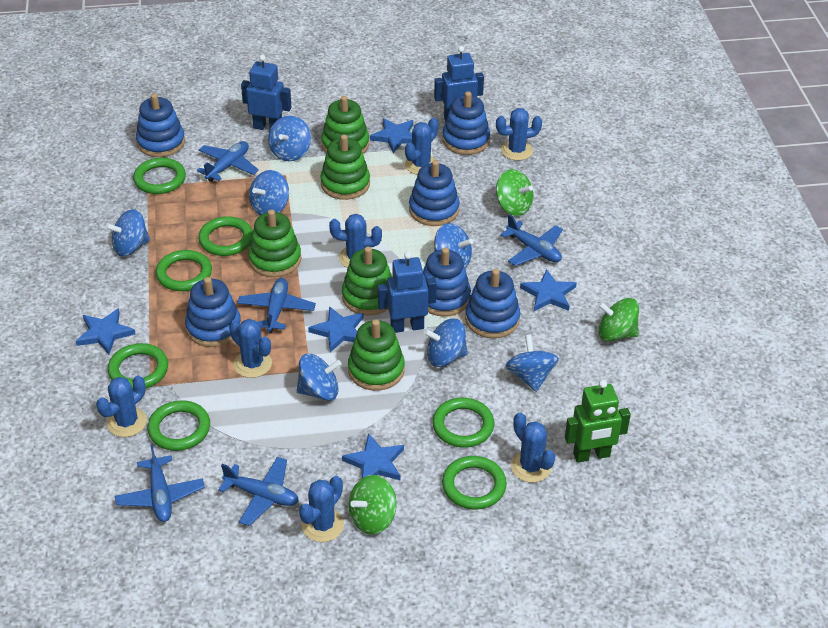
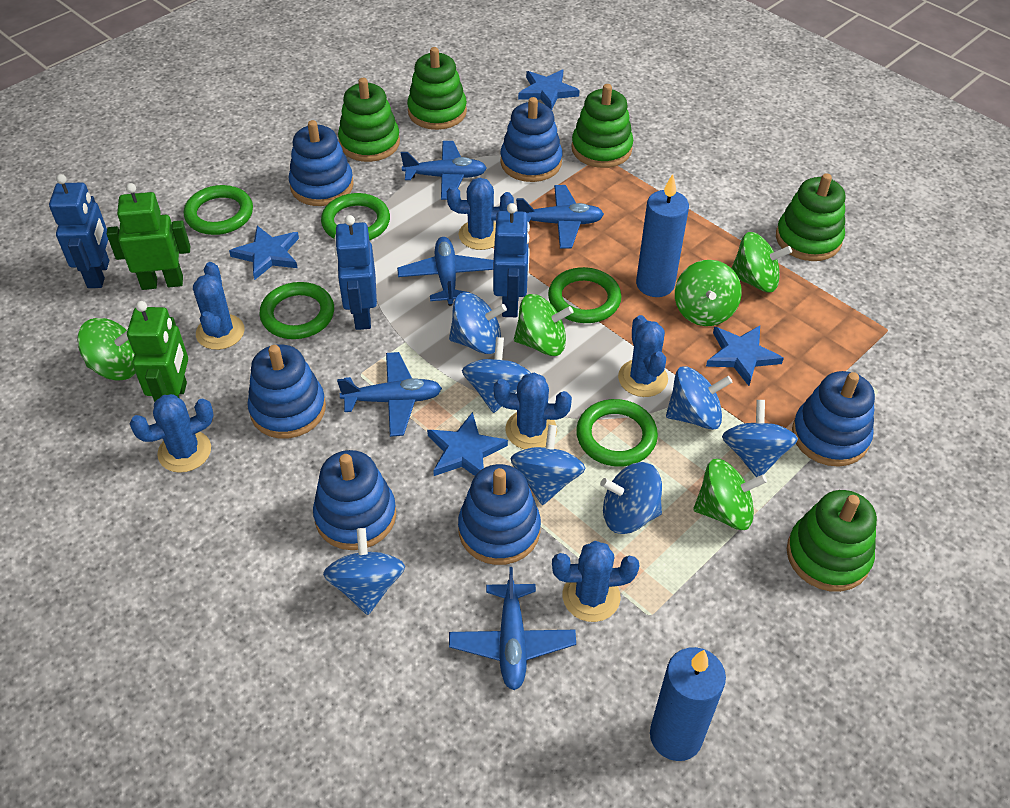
blue cactus: 7 -> 6
blue candle: 0 -> 2
blue star: 5 -> 4
green ring: 7 -> 5
green robot: 1 -> 2
green spinning top: 3 -> 5

